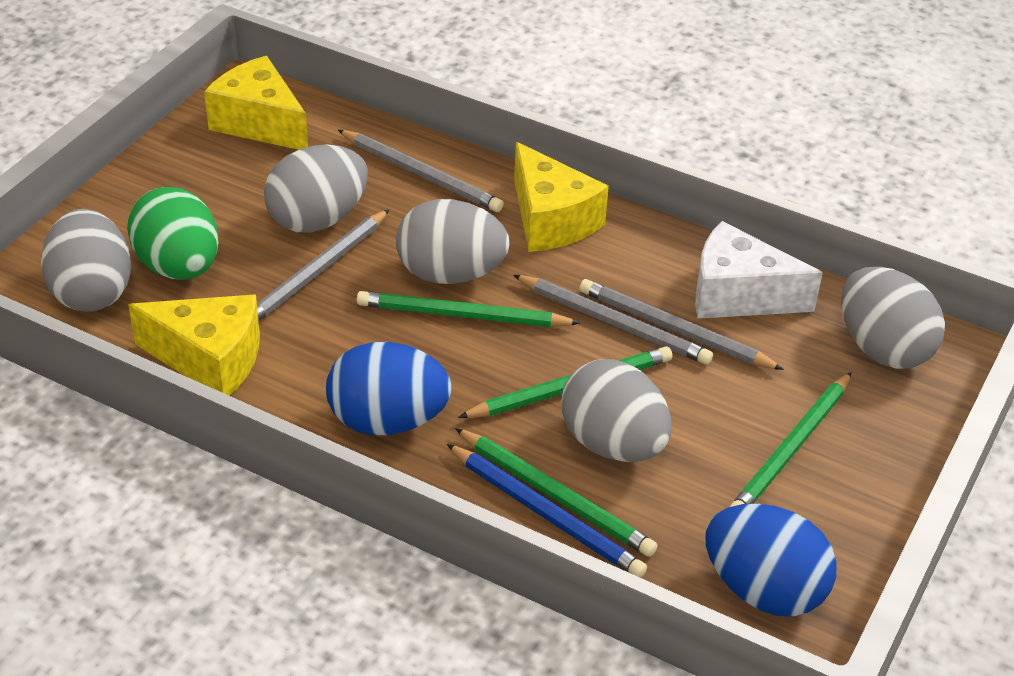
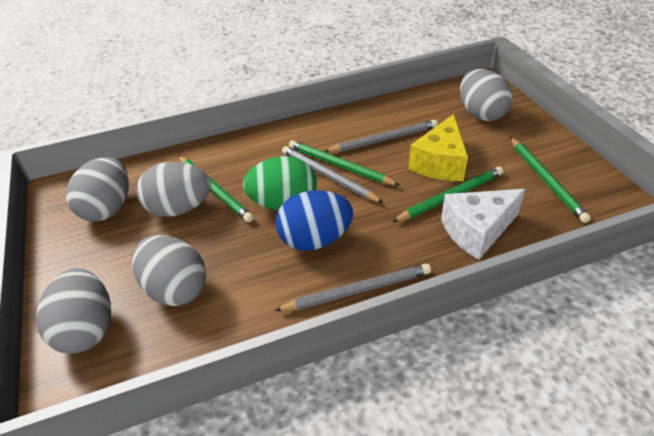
blue egg: 2 -> 1
blue pencil: 1 -> 0
grey pencil: 4 -> 3
yellow cheese: 3 -> 1

